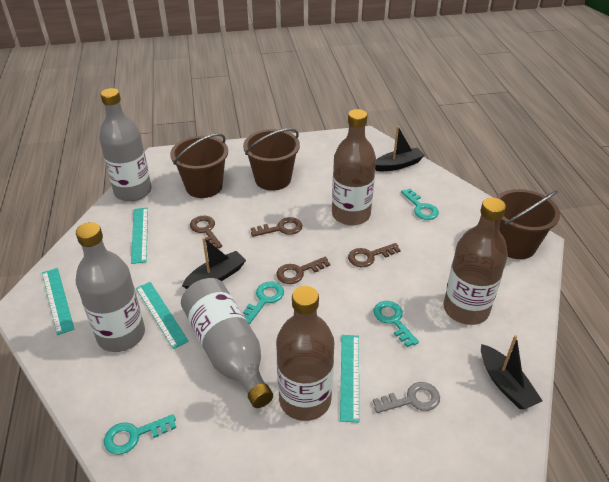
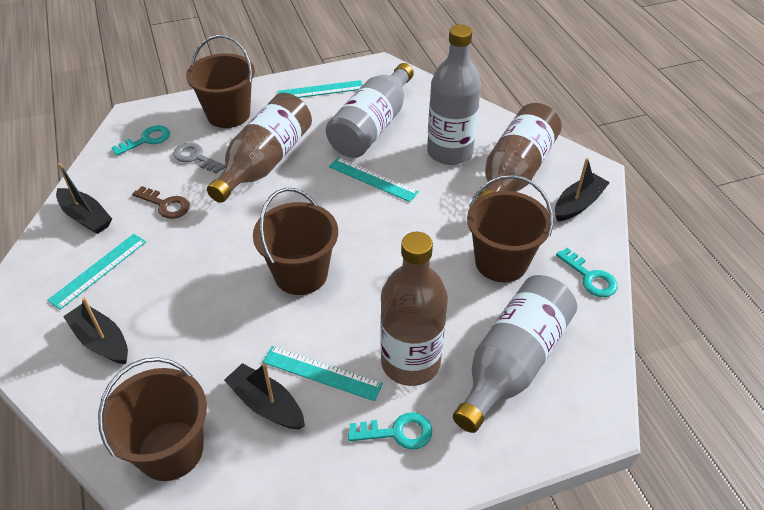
black boat: 3 -> 4
brown bucket: 3 -> 4
brown key: 4 -> 1
turquoise key: 4 -> 3

